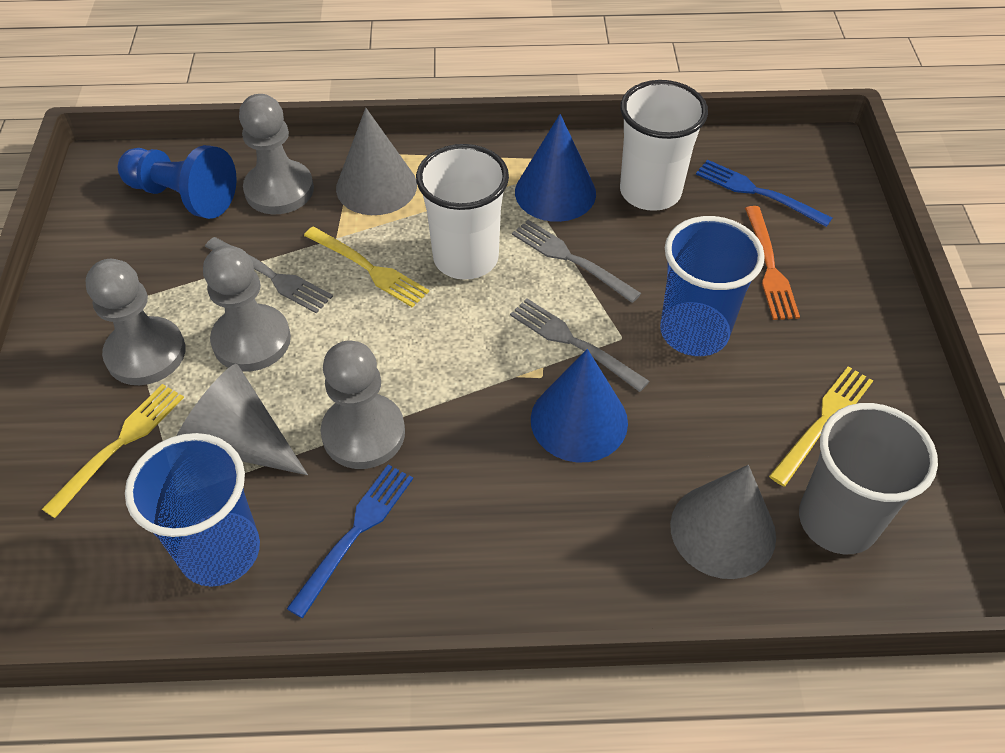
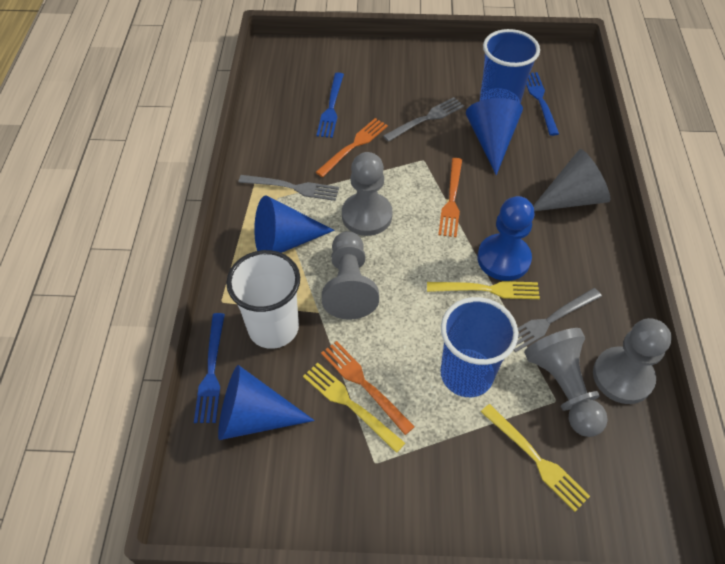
blue cone: 2 -> 3
blue fork: 2 -> 3
grey cone: 3 -> 1
grey cup: 1 -> 0
orange fork: 1 -> 3
white cup: 2 -> 1

